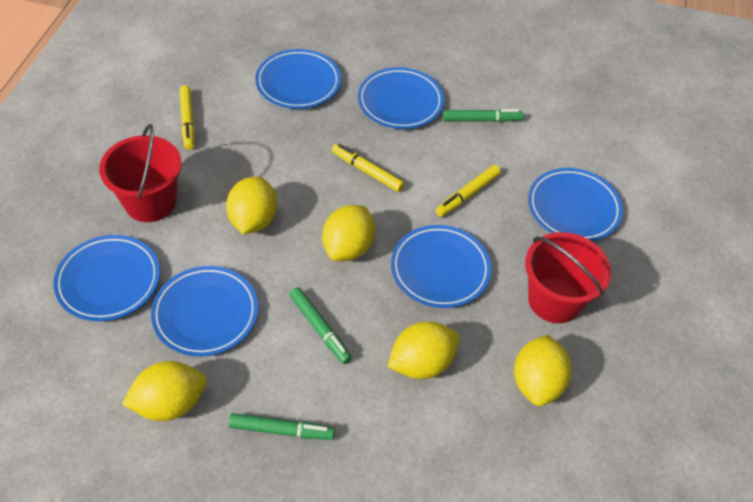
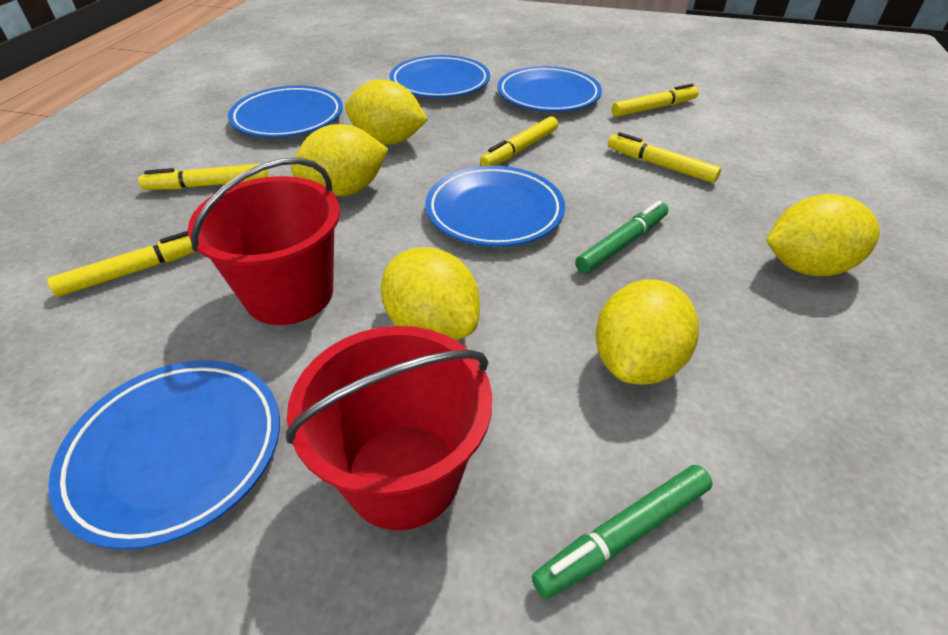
blue plate: 6 -> 5
green marker: 3 -> 2
yellow marker: 3 -> 5

